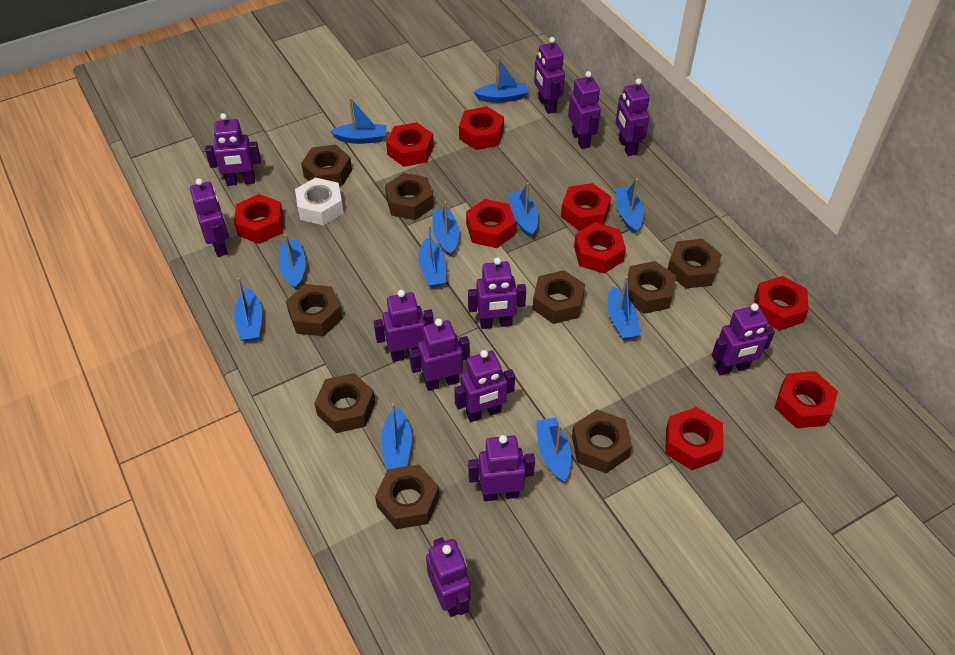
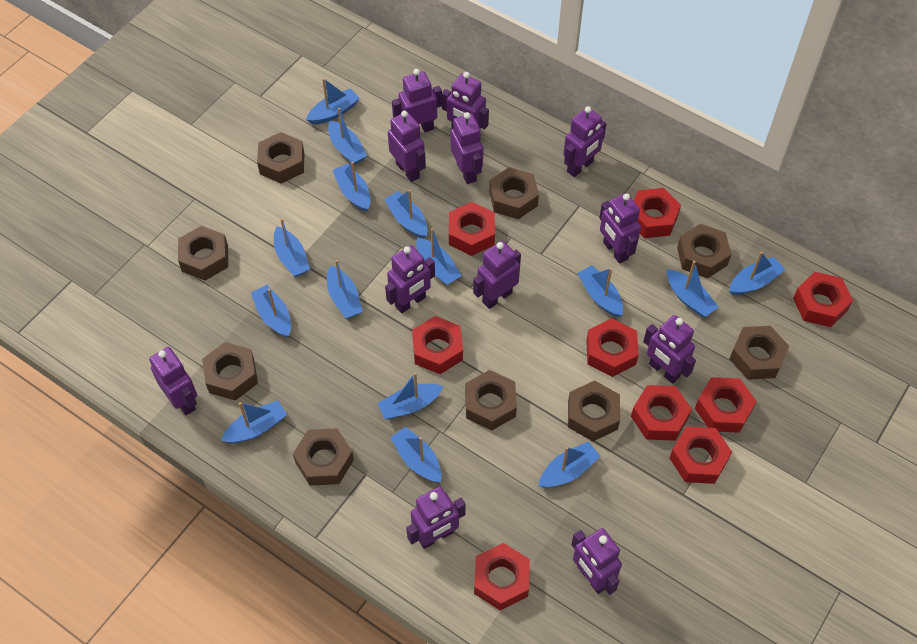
blue boat: 11 -> 15
white nut: 1 -> 0

